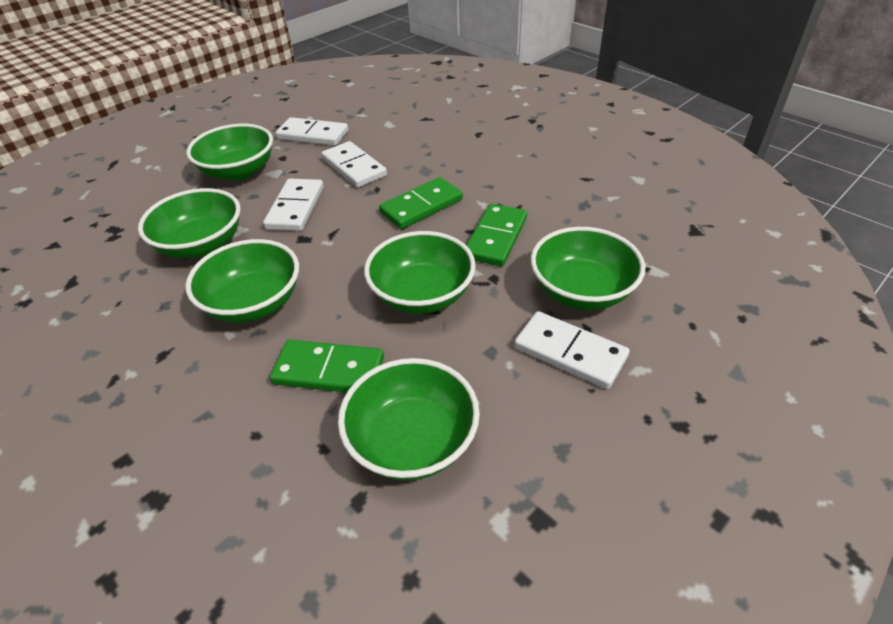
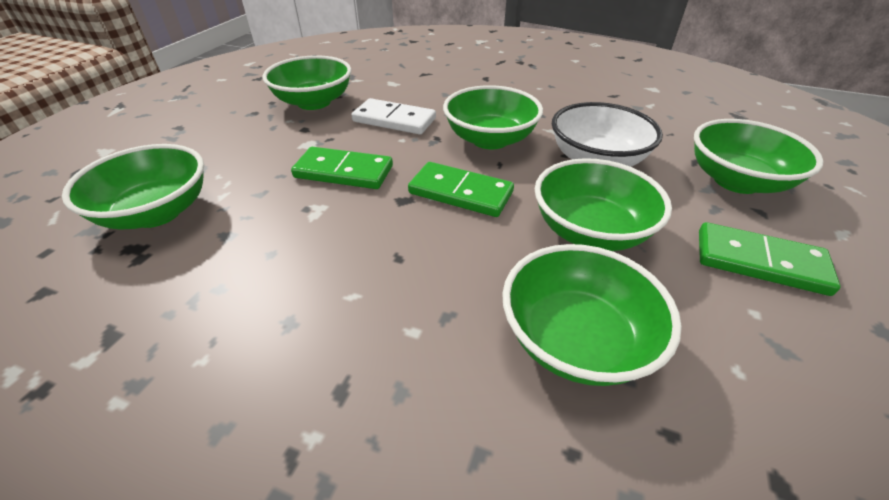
white bowl: 0 -> 1
white domino: 4 -> 1

